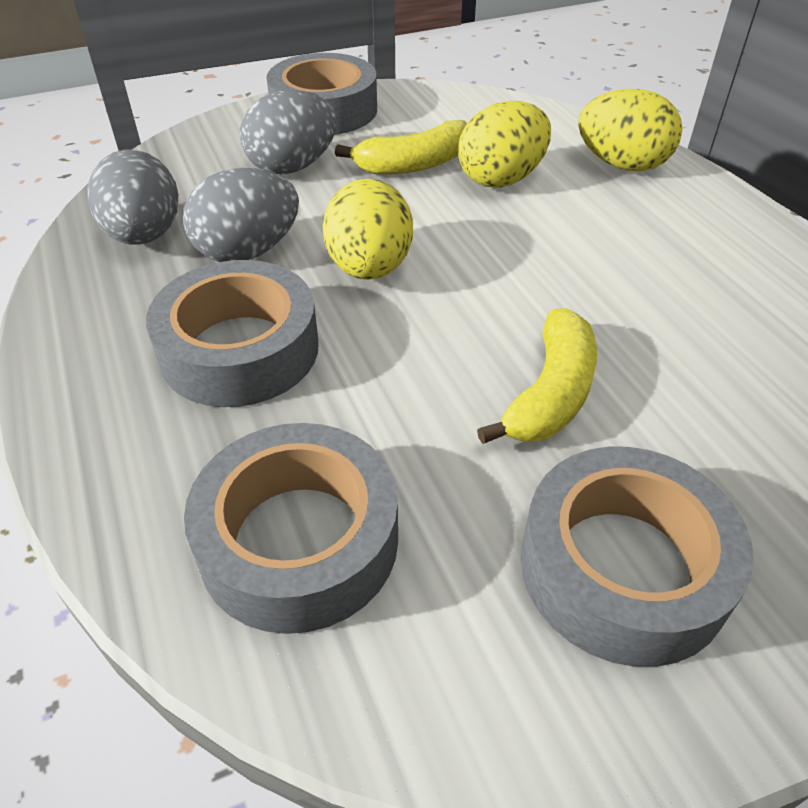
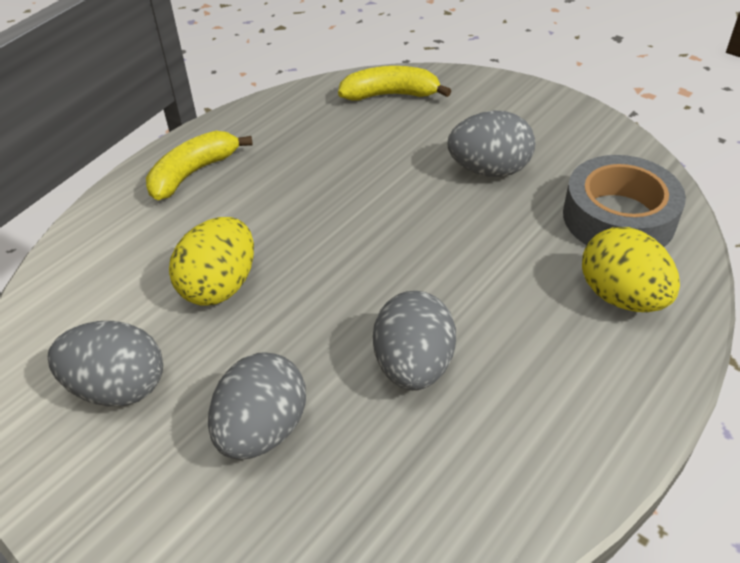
grey egg: 3 -> 4
grey tape: 4 -> 1
yellow egg: 3 -> 2

